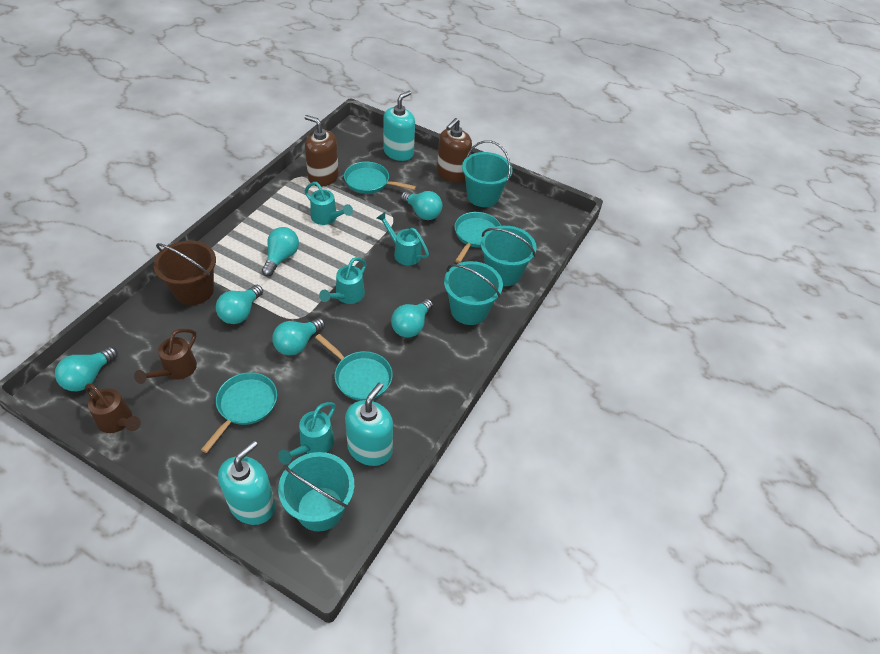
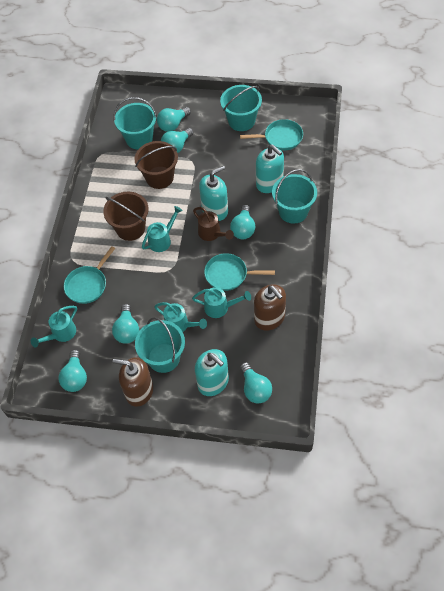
brown bucket: 1 -> 2
brown watering can: 2 -> 1
turquoise pan: 4 -> 3

